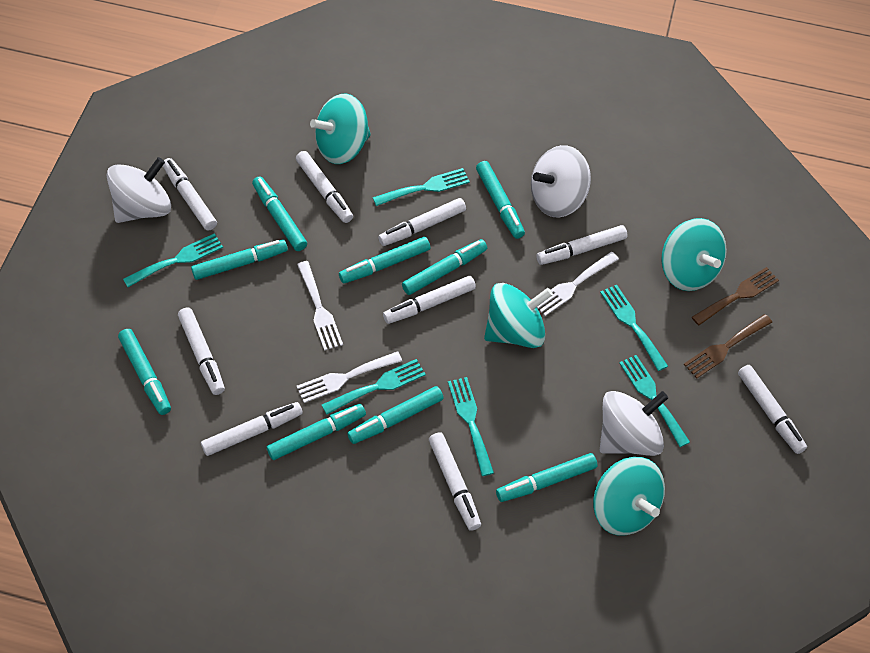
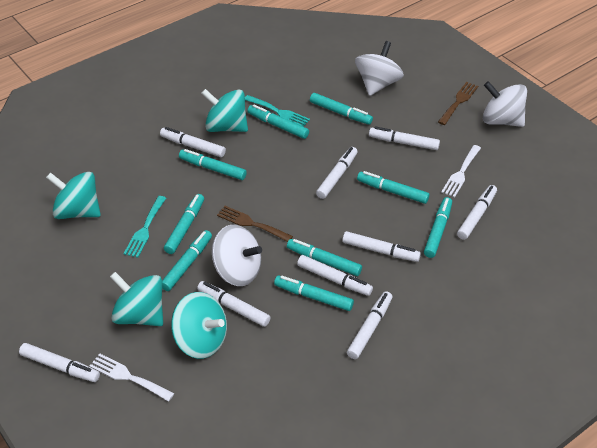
turquoise fork: 6 -> 2
white fork: 3 -> 2

